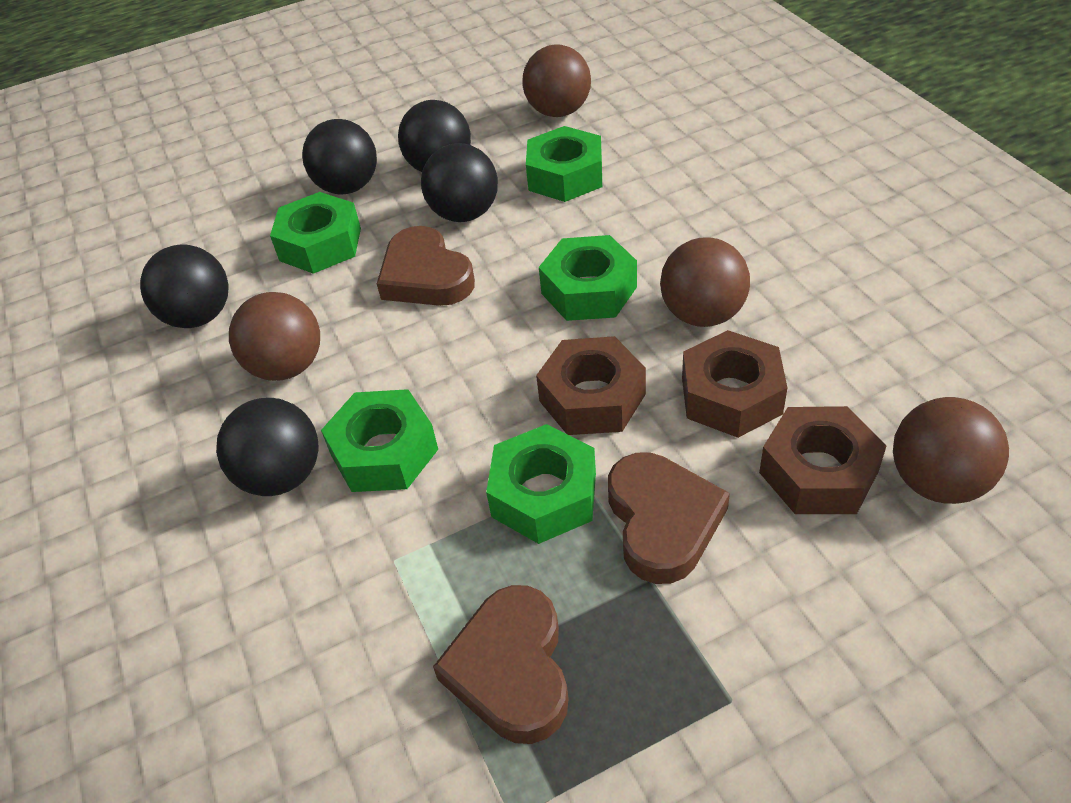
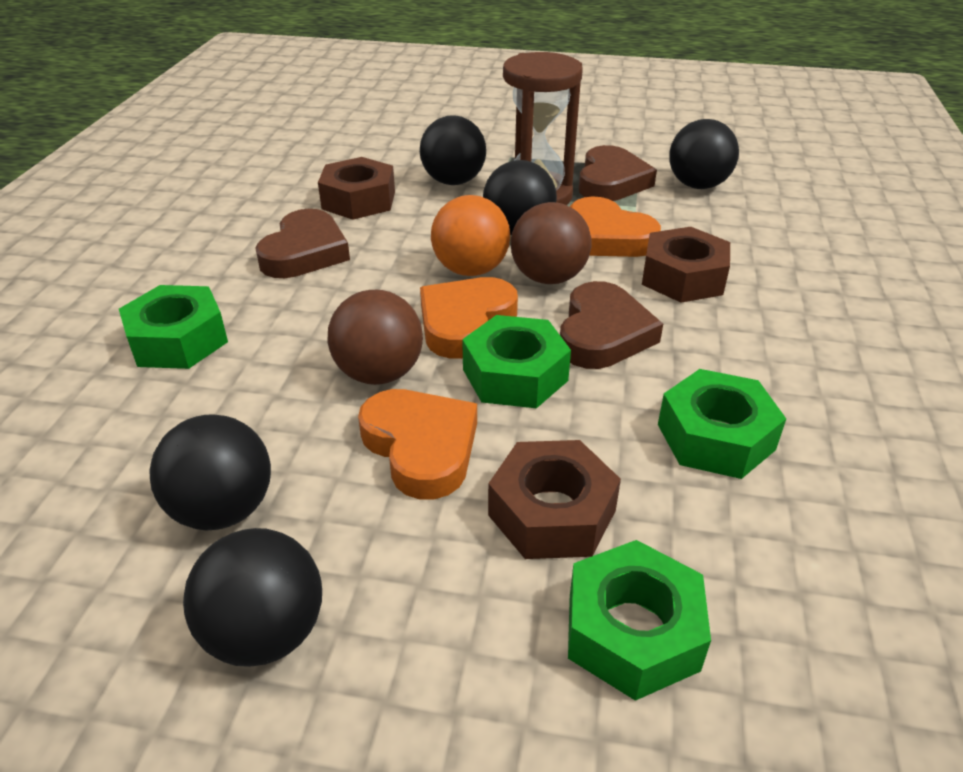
brown ball: 4 -> 2
brown hourglass: 0 -> 1
green nut: 5 -> 4
orange ball: 0 -> 1
orange heart: 0 -> 3

